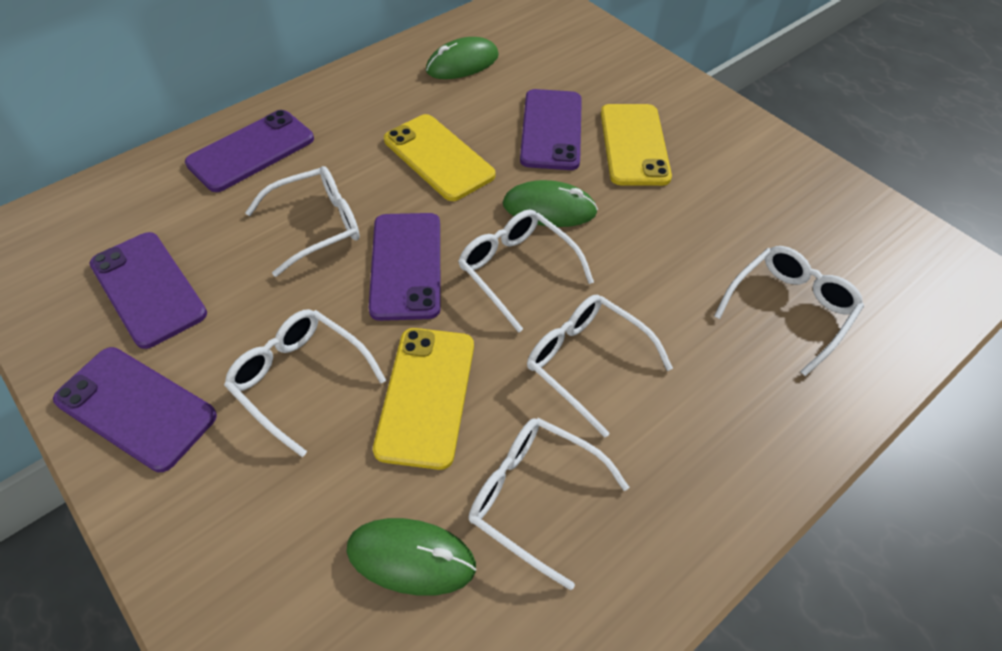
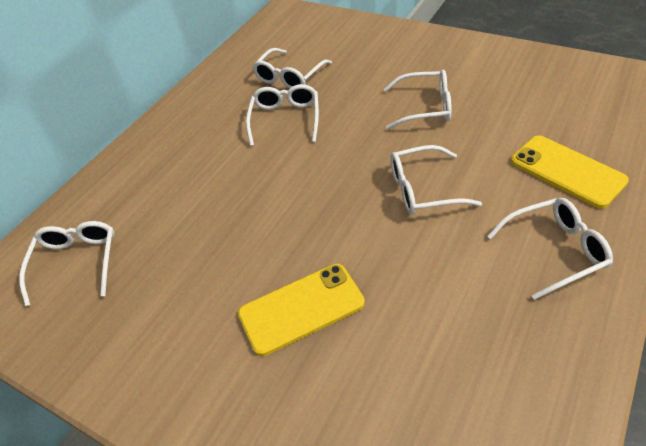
green mouse: 3 -> 0
purple phone: 5 -> 0
yellow phone: 3 -> 2

